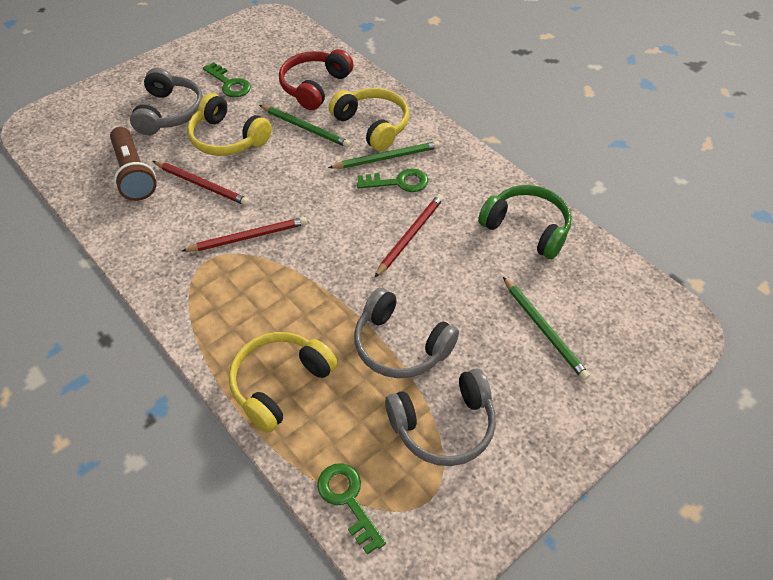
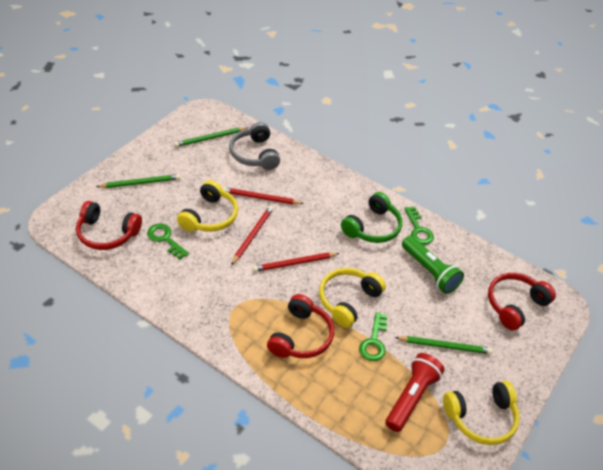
brown flashlight: 1 -> 0
green flashlight: 0 -> 1
grey headphones: 3 -> 1
red flashlight: 0 -> 1
red headphones: 1 -> 3

